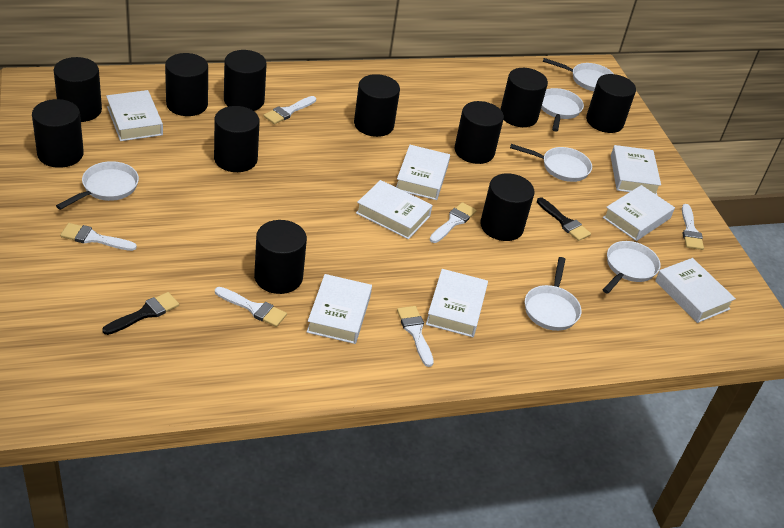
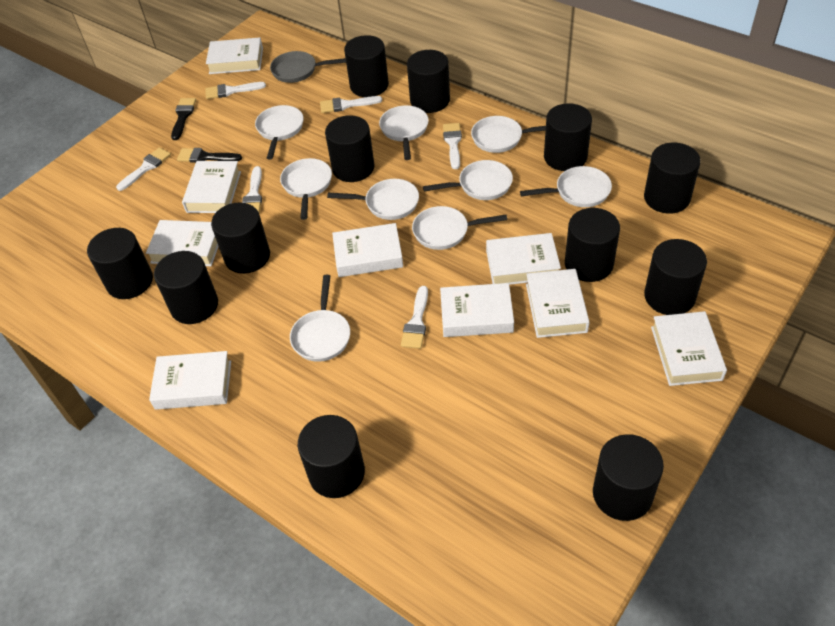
black cylinder: 11 -> 12
grey pan: 0 -> 1
white book: 8 -> 9
white pan: 6 -> 9

